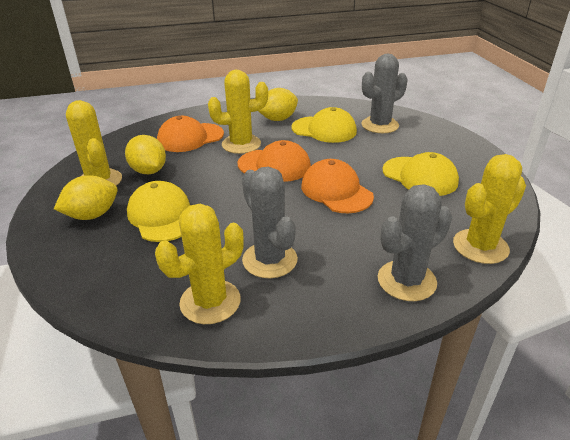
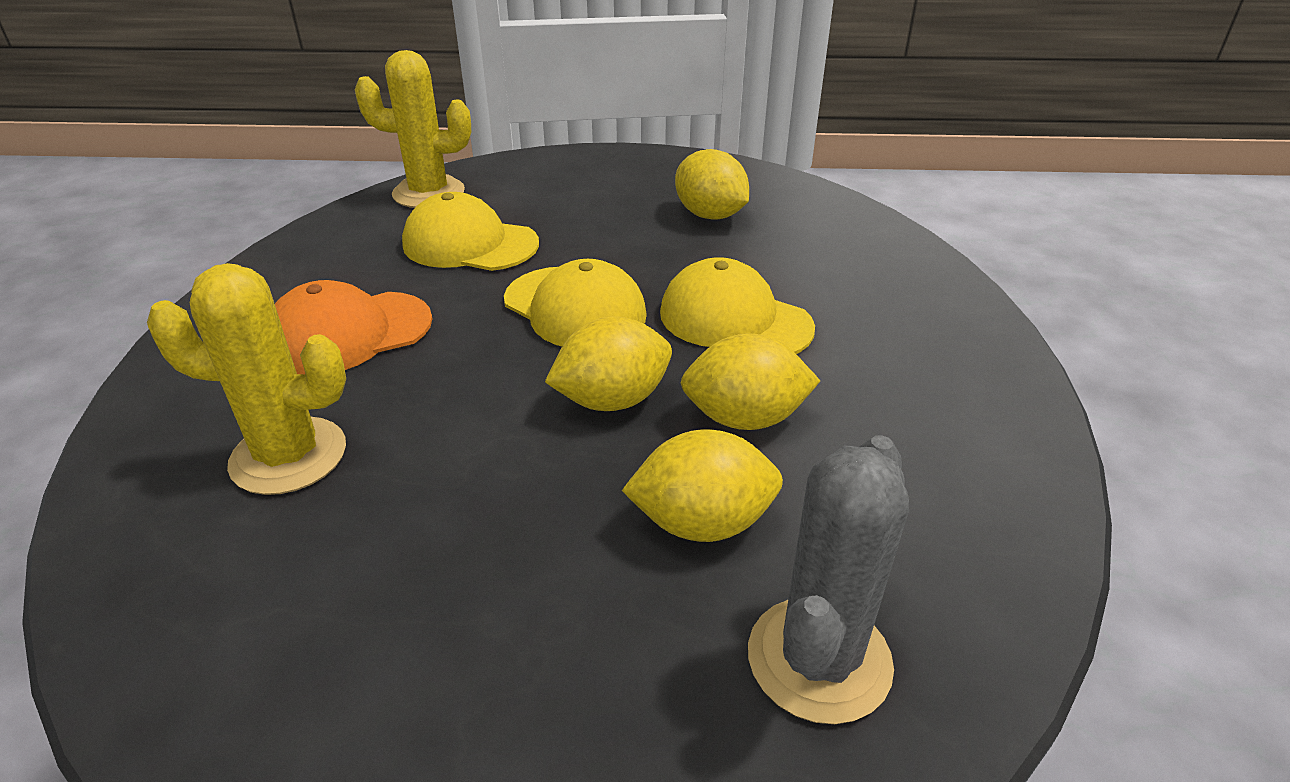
grey cactus: 3 -> 1
orange cap: 3 -> 1
yellow cactus: 4 -> 2
yellow lemon: 3 -> 4

